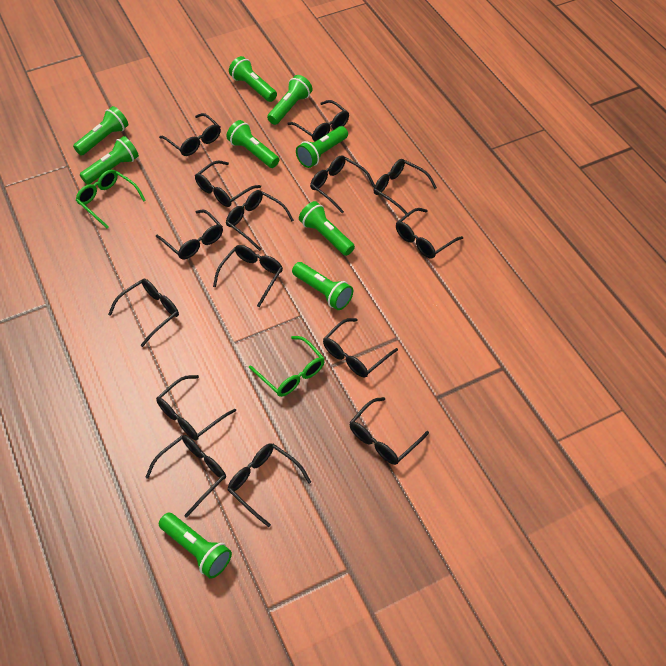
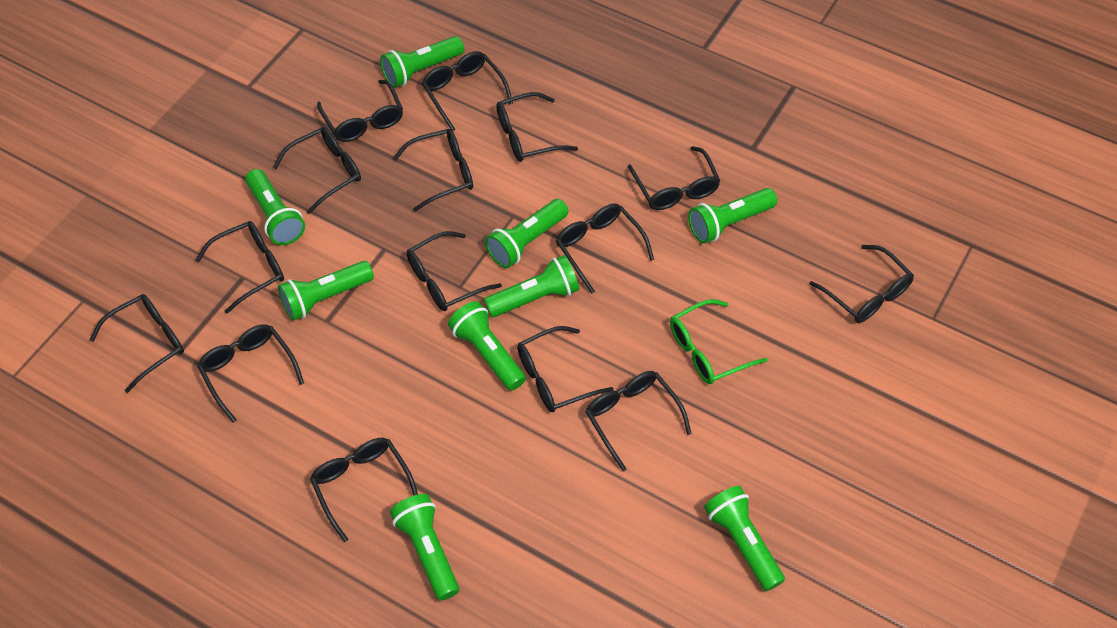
green glasses: 2 -> 1

